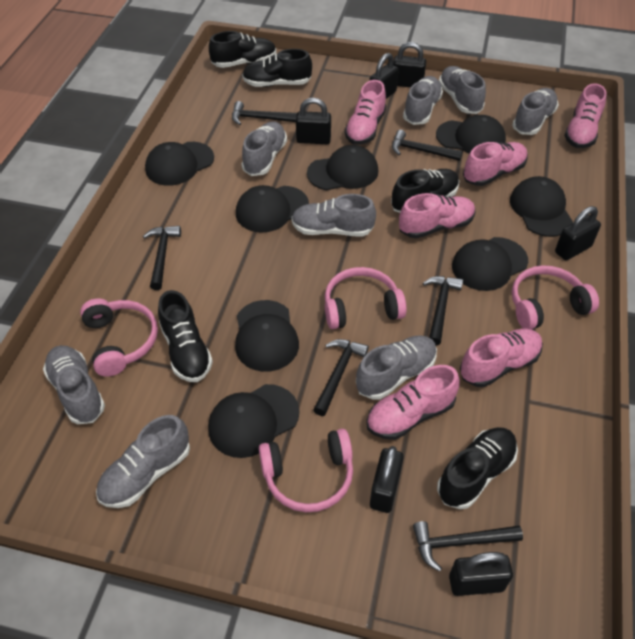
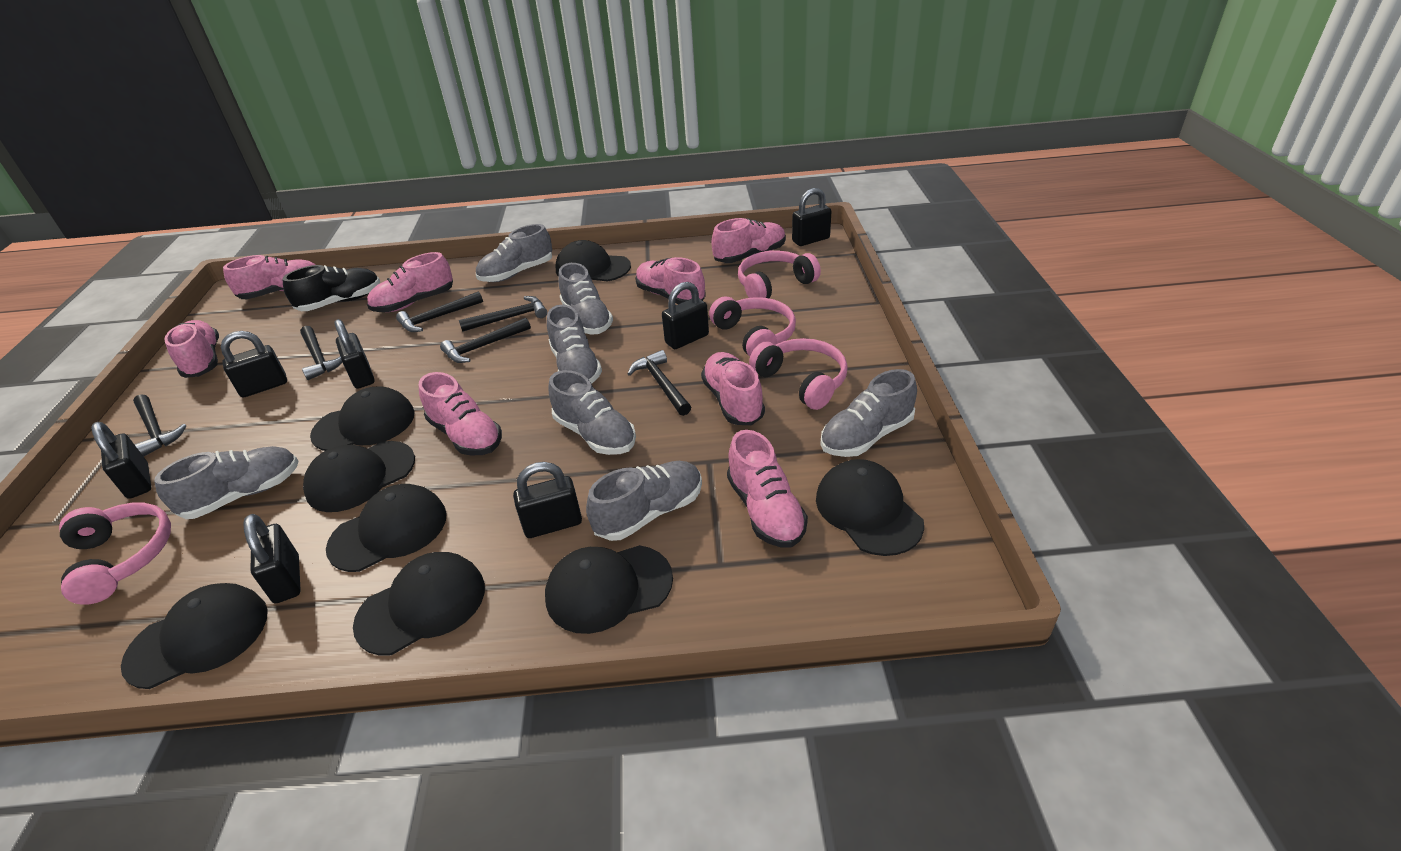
black padlock: 6 -> 7
black shoe: 5 -> 1
grey shoe: 8 -> 7
pink shoe: 6 -> 8

